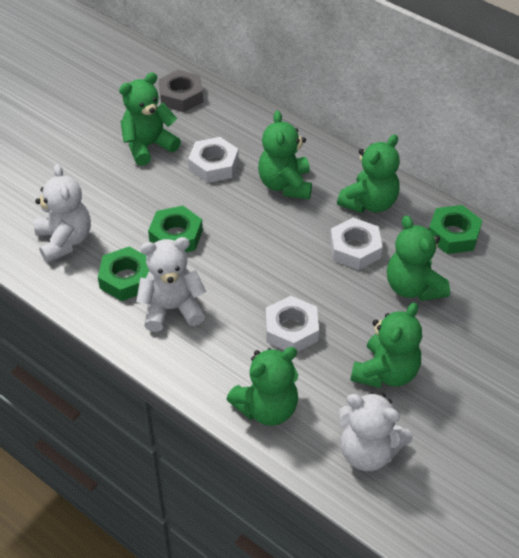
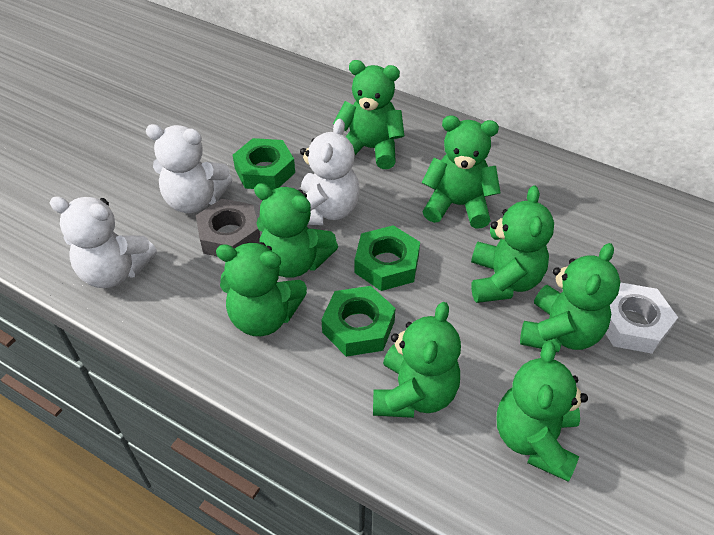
green teddy bear: 6 -> 8
white nut: 3 -> 1

